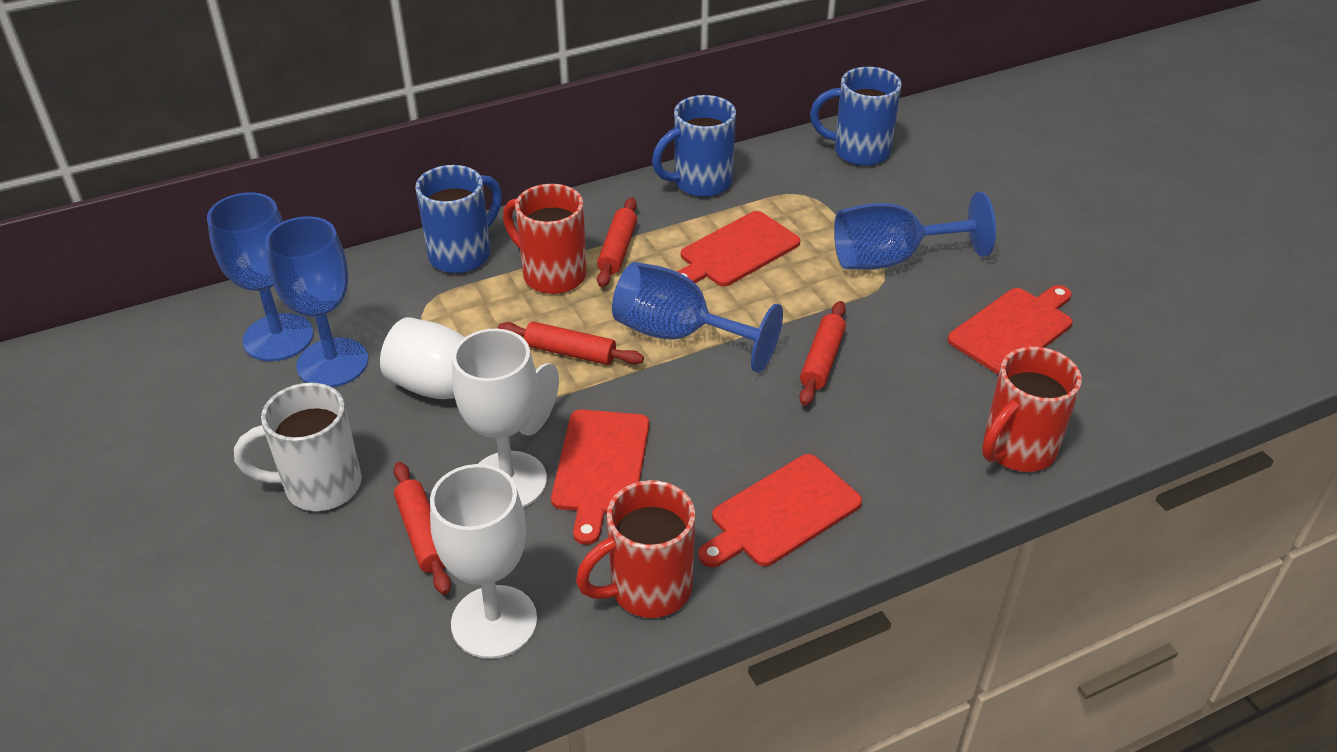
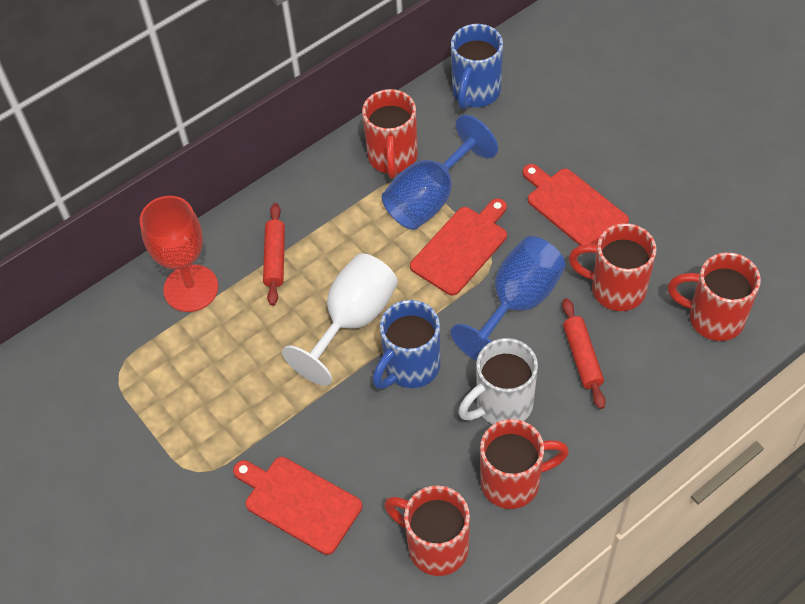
blue goblet: 4 -> 2
blue mug: 3 -> 2
red cutting board: 4 -> 3
red goblet: 0 -> 1
red mug: 3 -> 5
red rolling pin: 4 -> 2
white goblet: 3 -> 1

